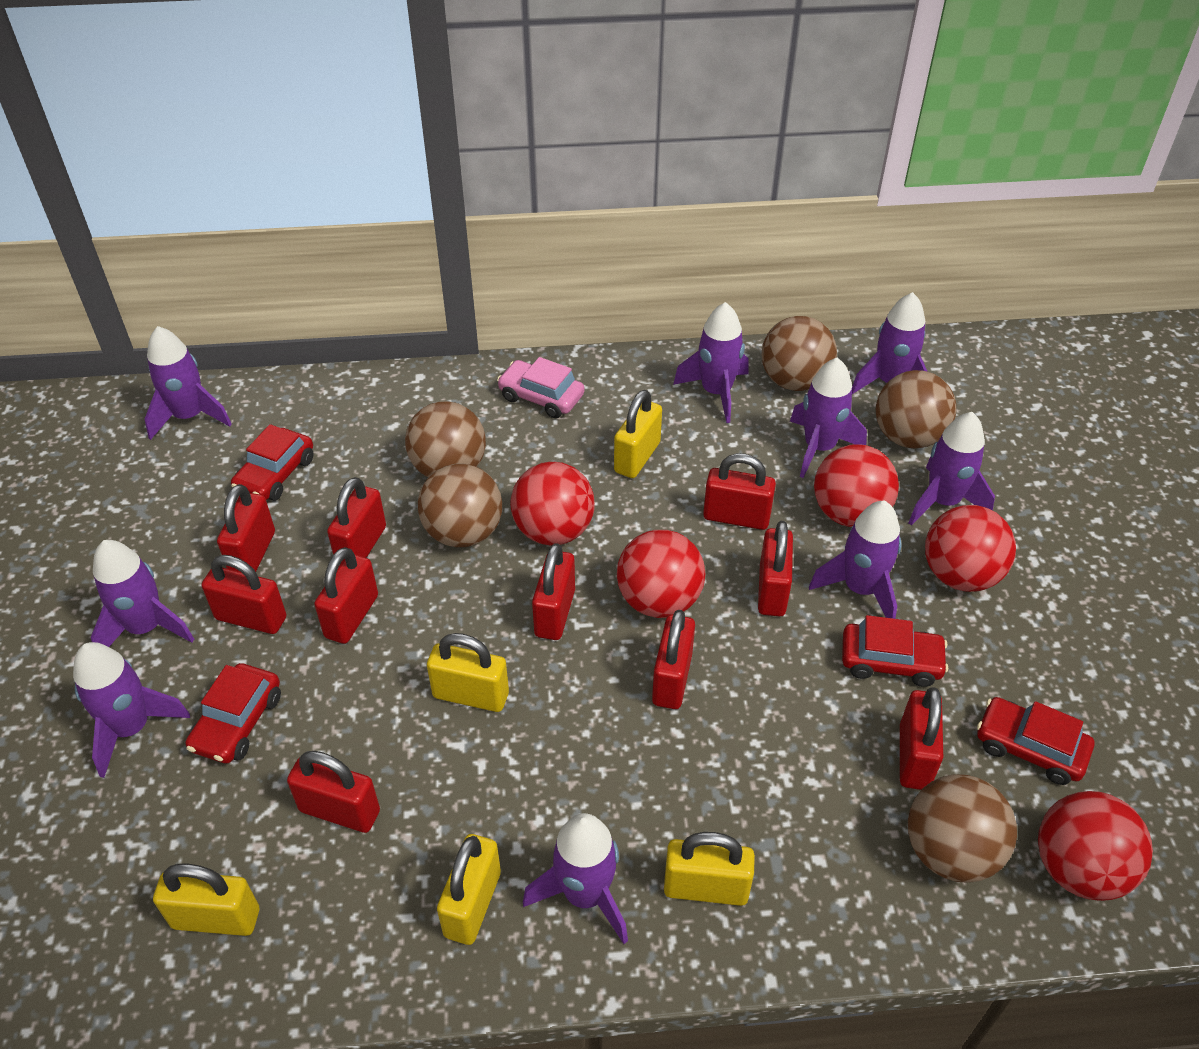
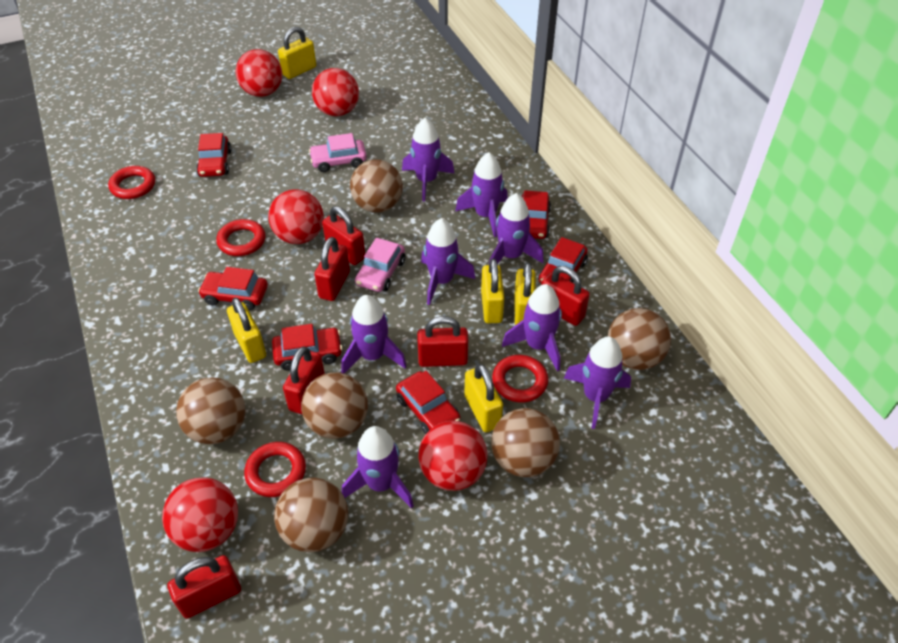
brown ball: 5 -> 6
pink car: 1 -> 2
purple rocket: 9 -> 8
red car: 4 -> 6
red padlock: 10 -> 6
red ring: 0 -> 4

